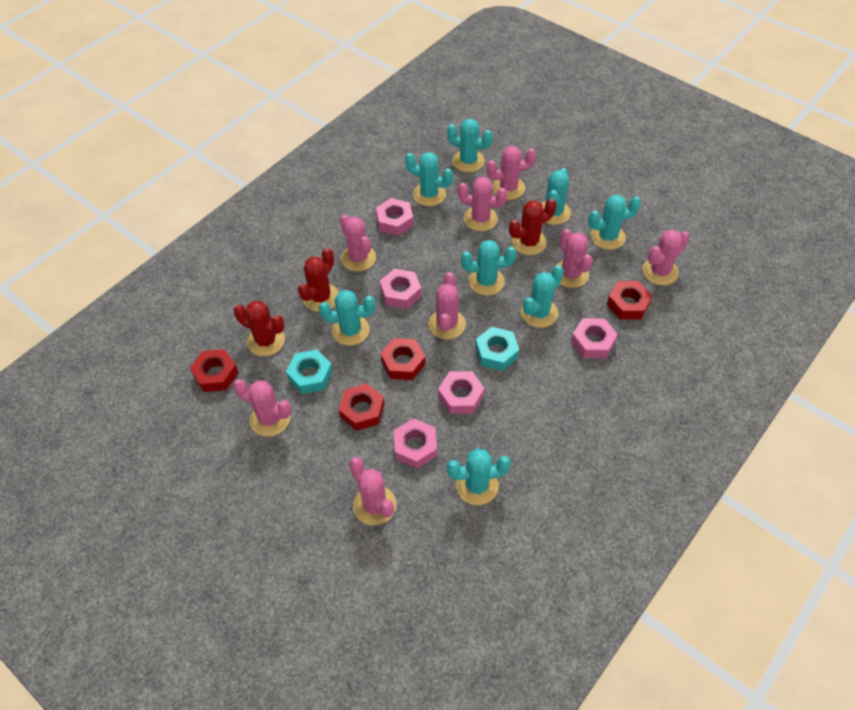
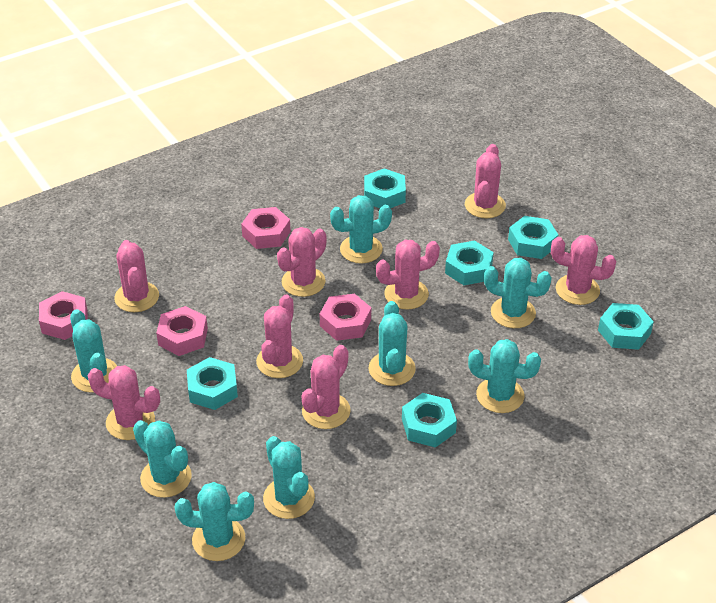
pink nut: 5 -> 4
red cactus: 3 -> 0
red nut: 4 -> 0
turquoise nut: 2 -> 6

